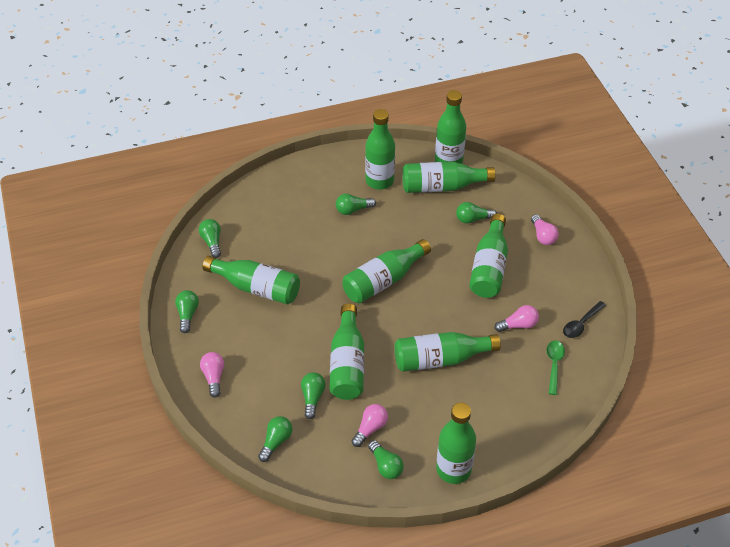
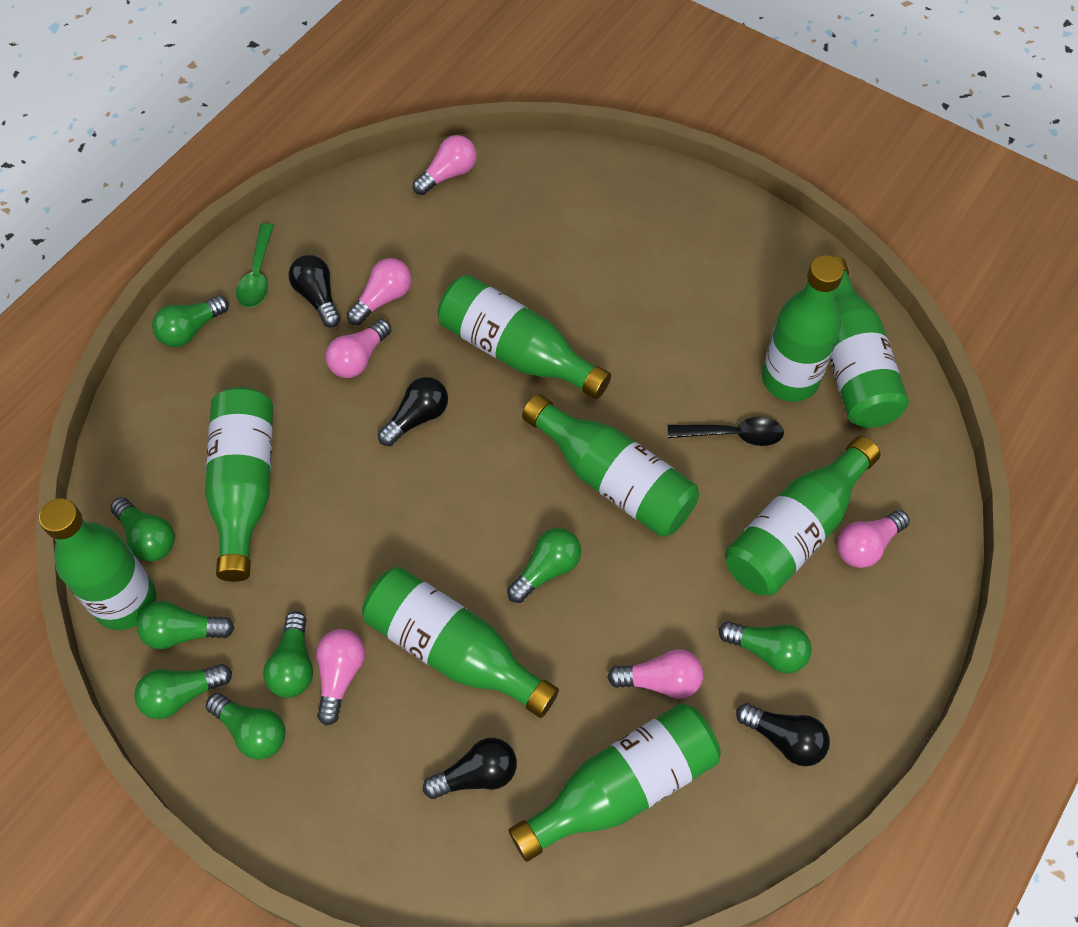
black light bulb: 0 -> 4
green light bulb: 7 -> 8
pink light bulb: 4 -> 6

